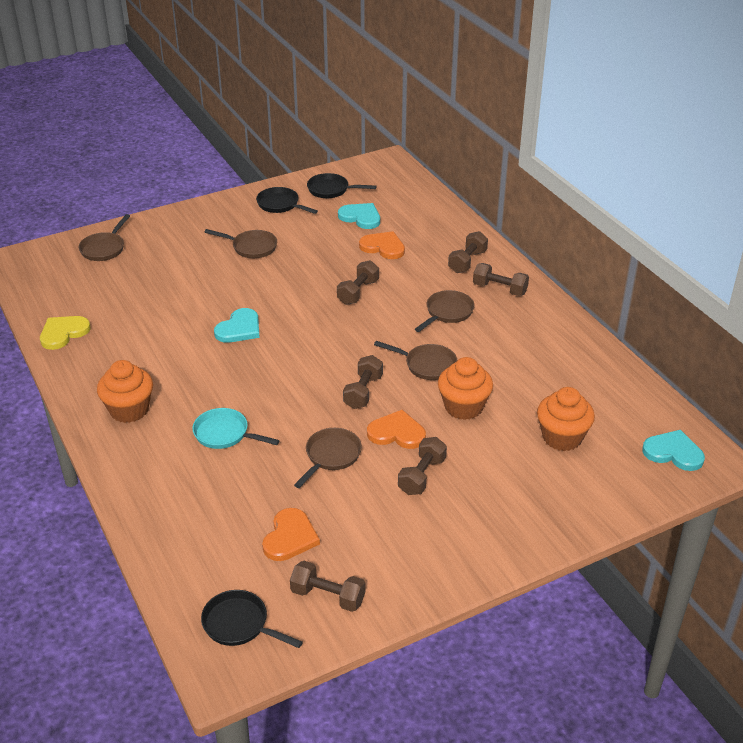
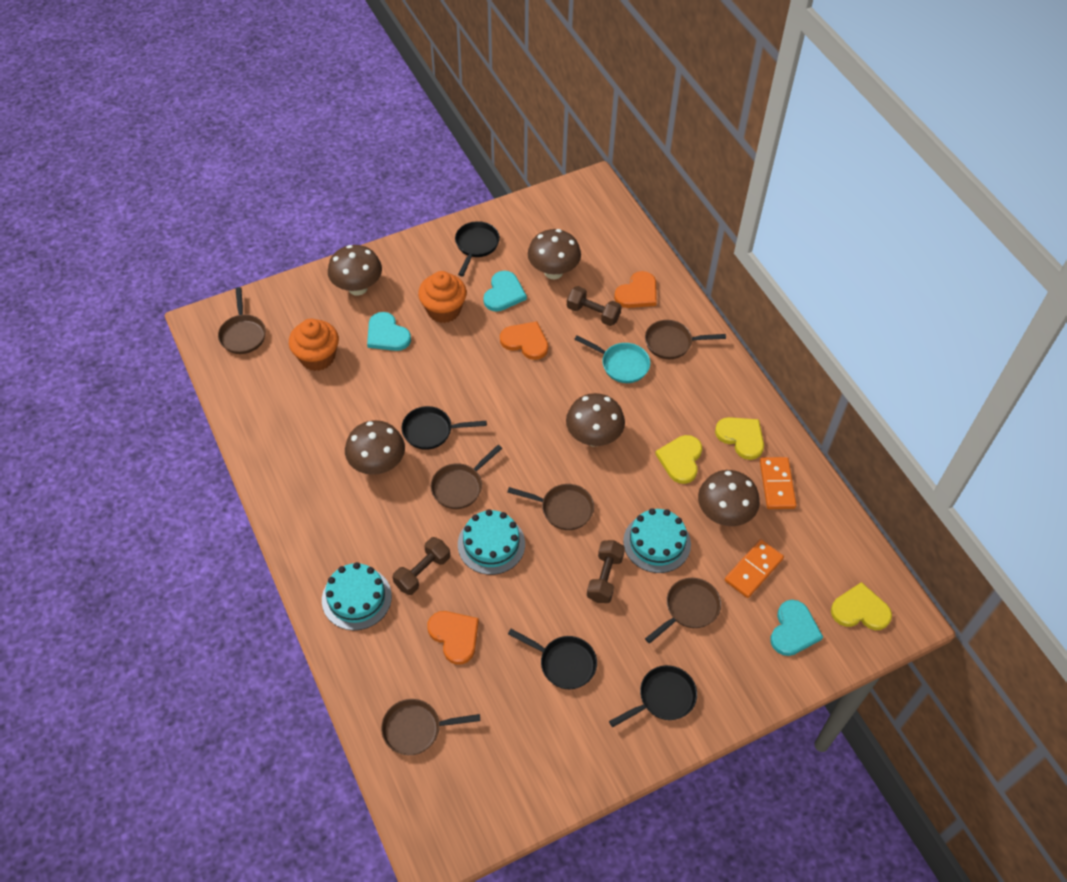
black pan: 3 -> 4
brown dumbbell: 6 -> 3
brown mushroom: 0 -> 5
brown pan: 5 -> 6
orange cupcake: 3 -> 2
orange domino: 0 -> 2
turquoise cake: 0 -> 3
yellow heart: 1 -> 3

